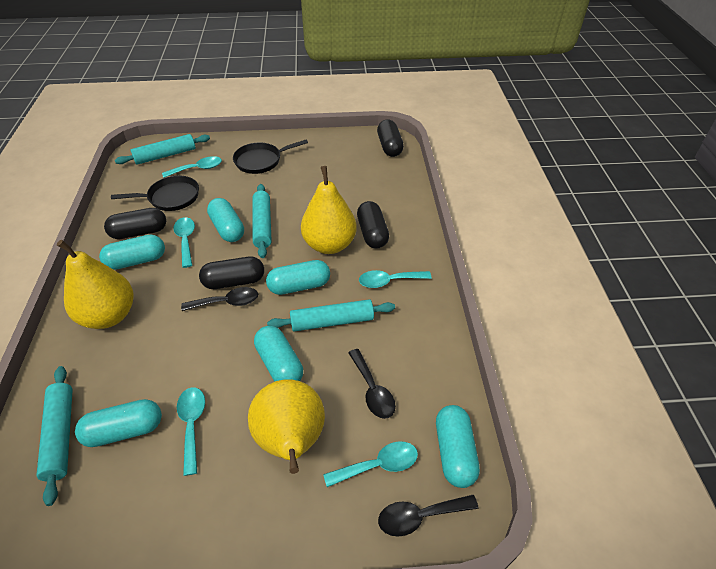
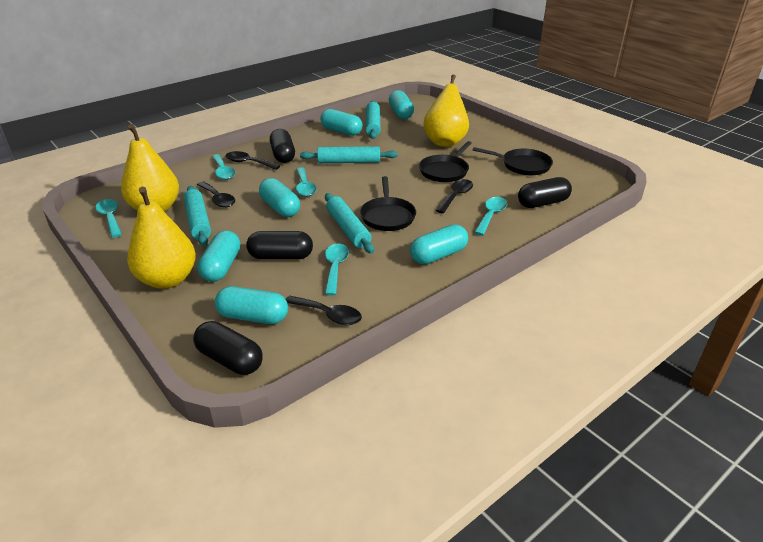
black pan: 2 -> 3
black spoon: 3 -> 4

